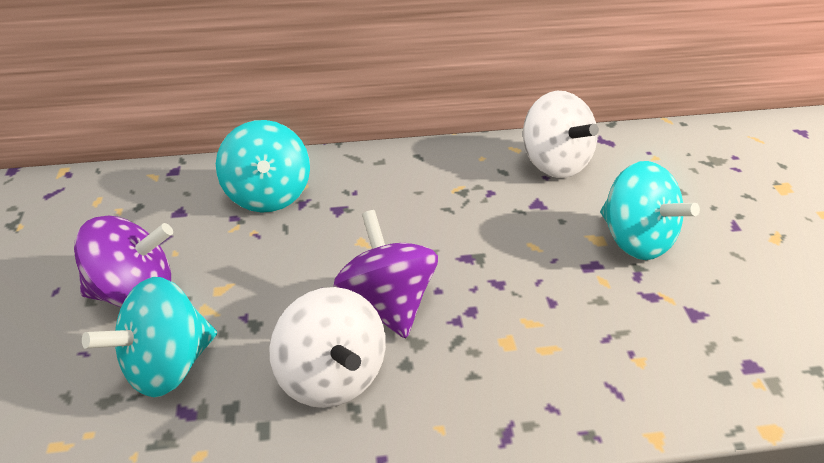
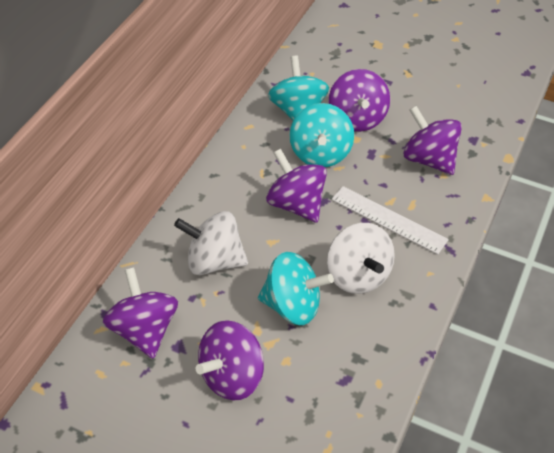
purple spinning top: 2 -> 5
white ruler: 0 -> 1

